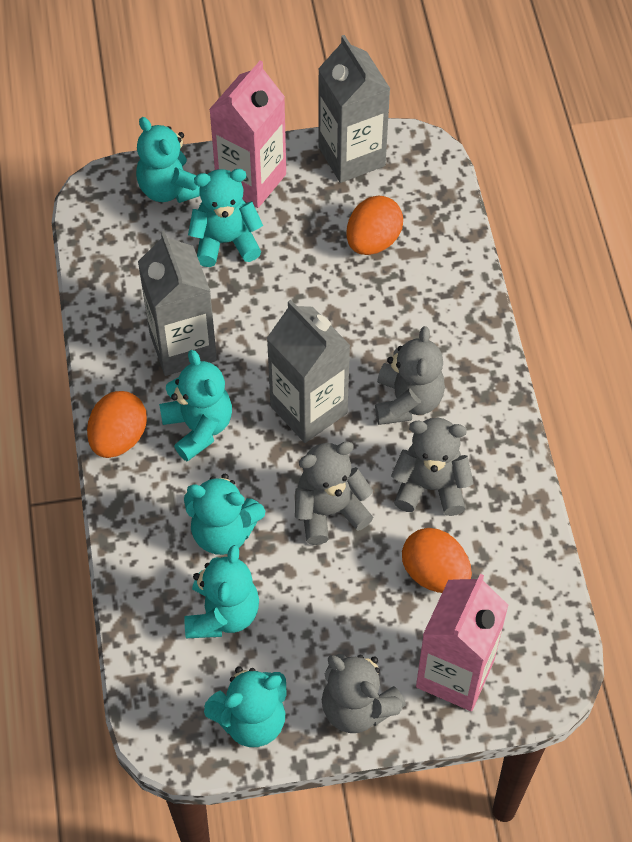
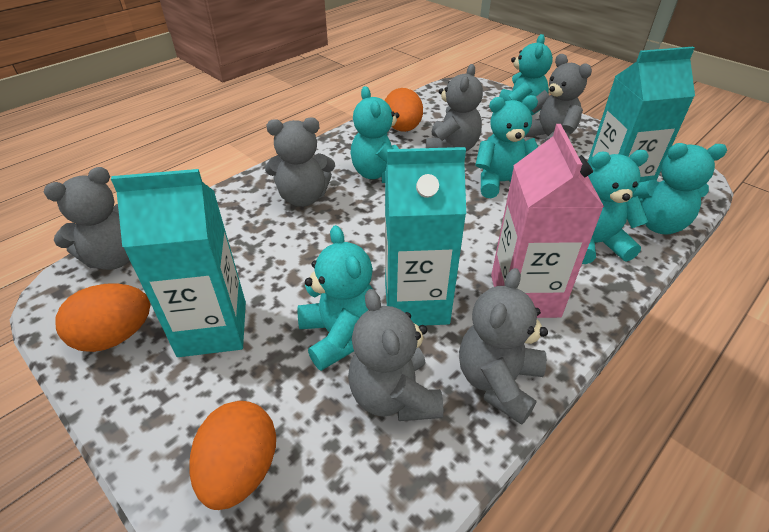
grey carton: 3 -> 0
grey teddy bear: 4 -> 6
pink carton: 2 -> 1
turquoise carton: 0 -> 3

